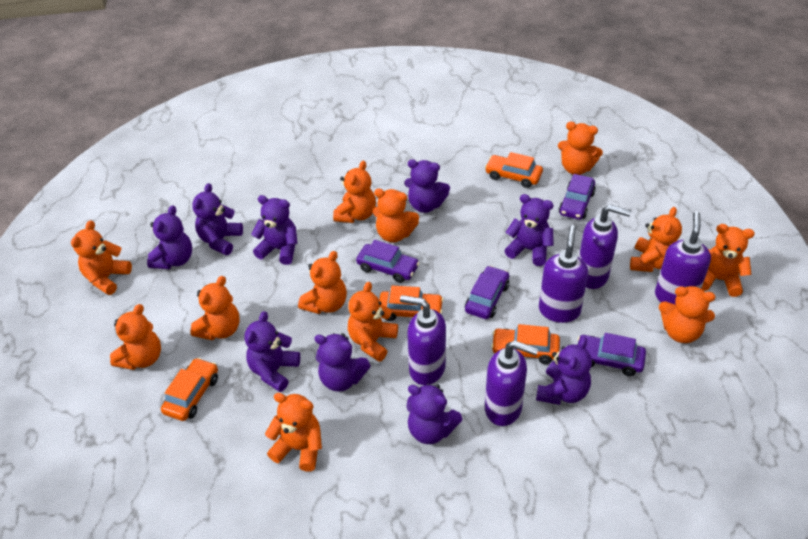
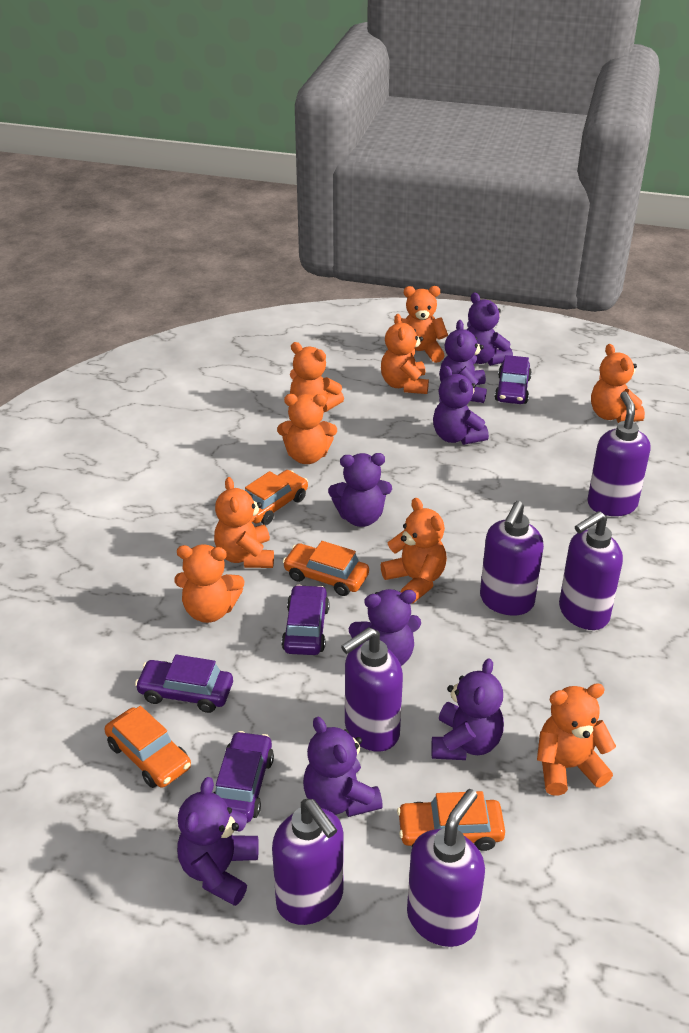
orange teddy bear: 12 -> 9
purple soap dispenser: 5 -> 6
purple teddy bear: 9 -> 8

